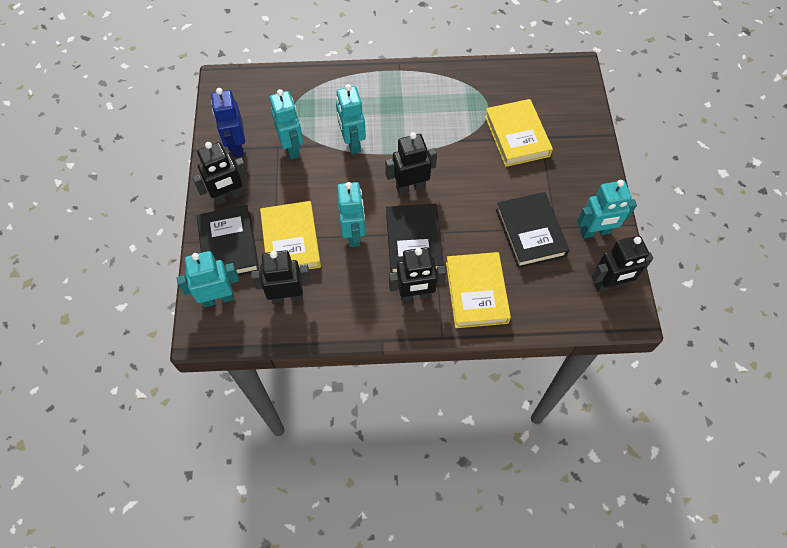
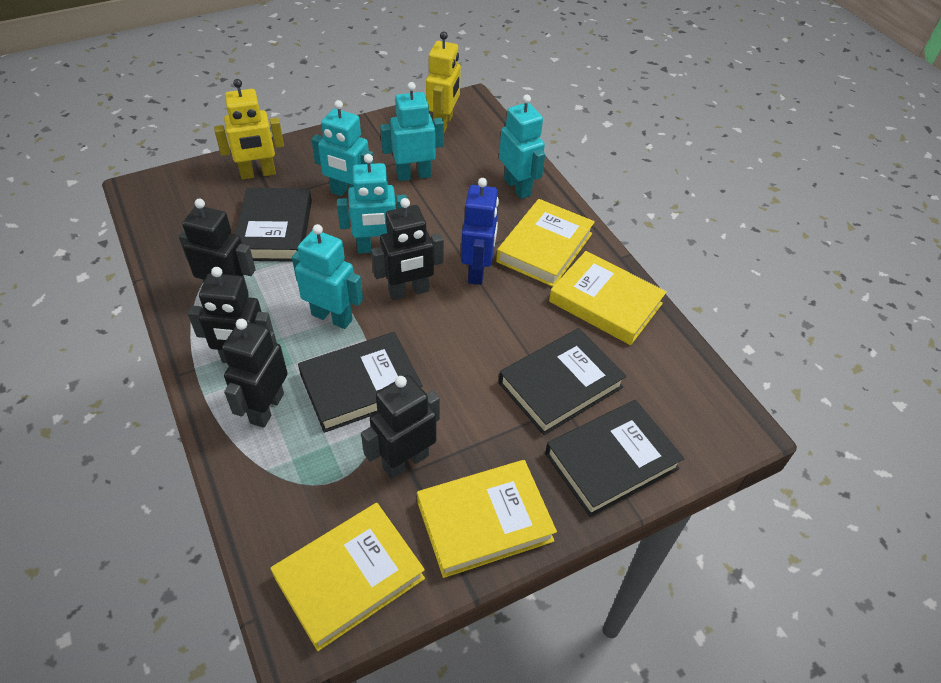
black book: 3 -> 4
yellow book: 3 -> 4
yellow robot: 0 -> 2

